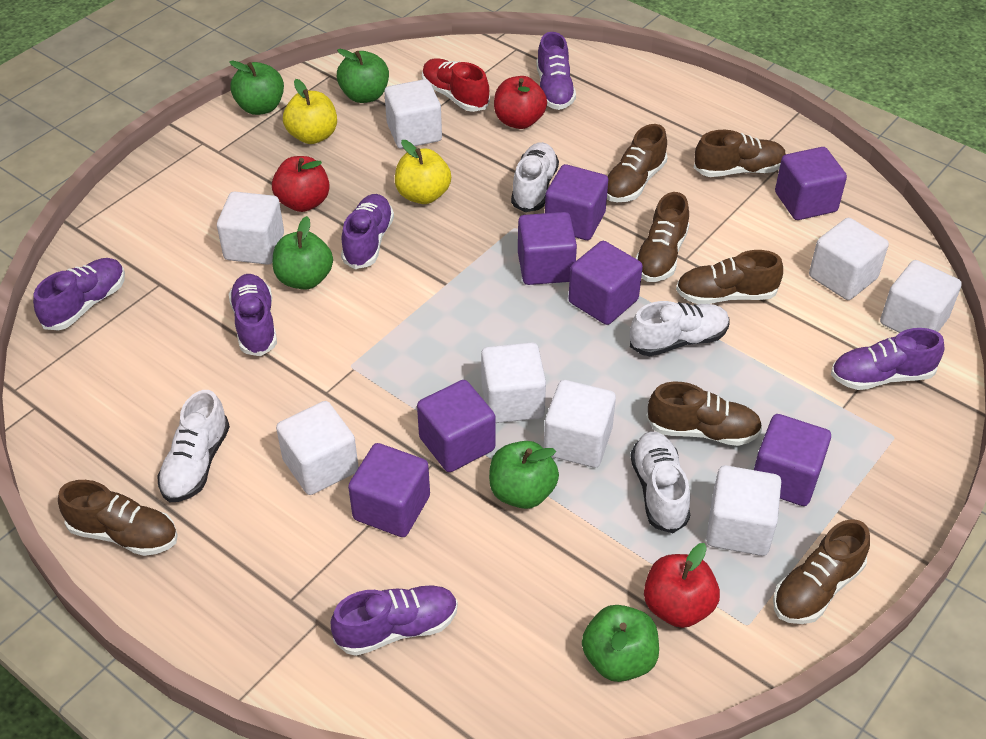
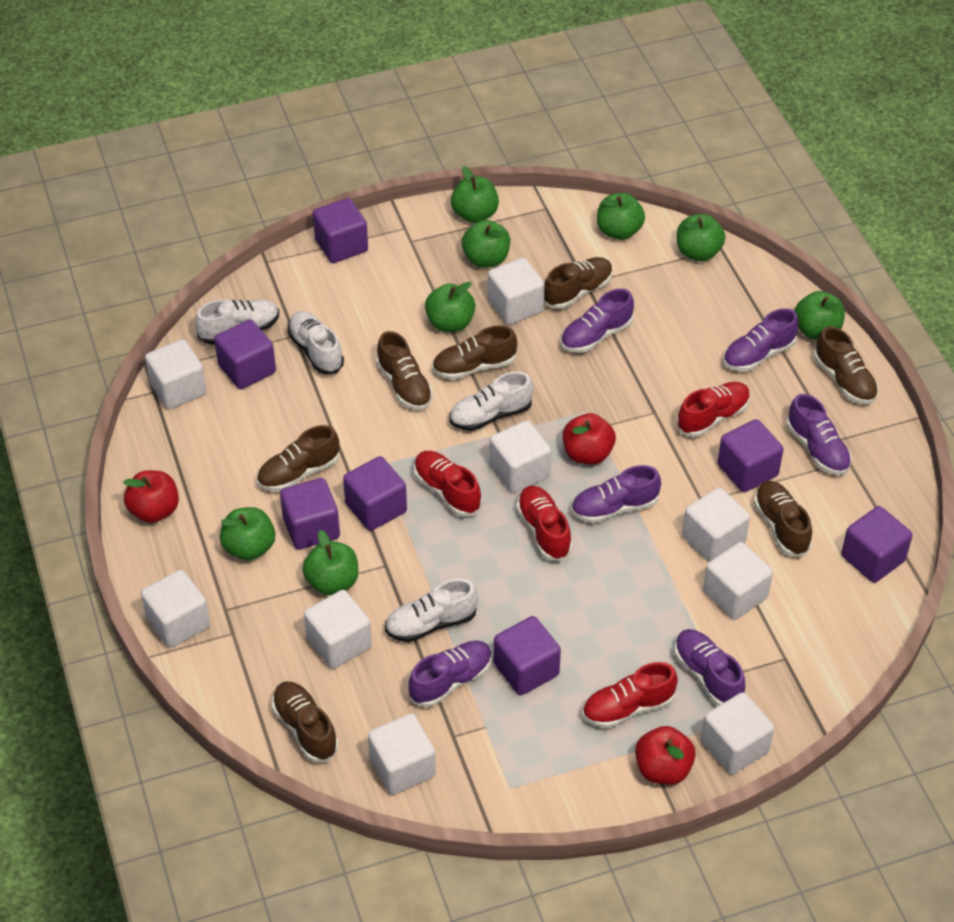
green apple: 5 -> 8
red shoe: 1 -> 4
white cube: 8 -> 9
yellow apple: 2 -> 0

